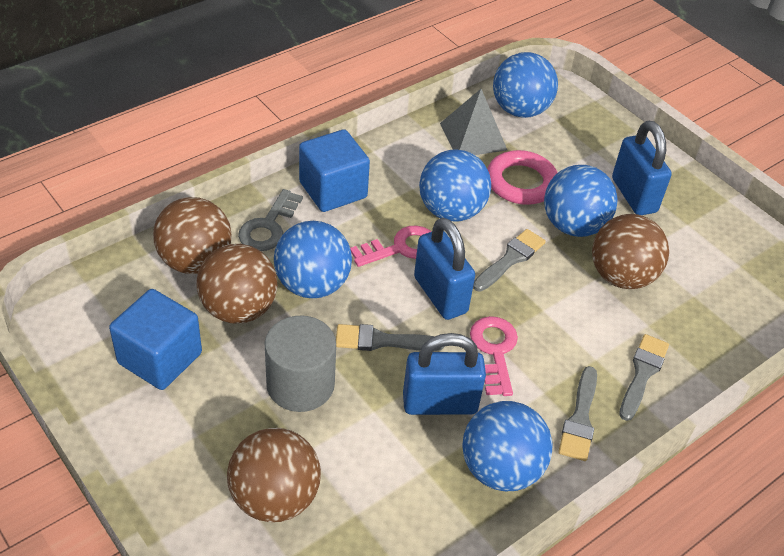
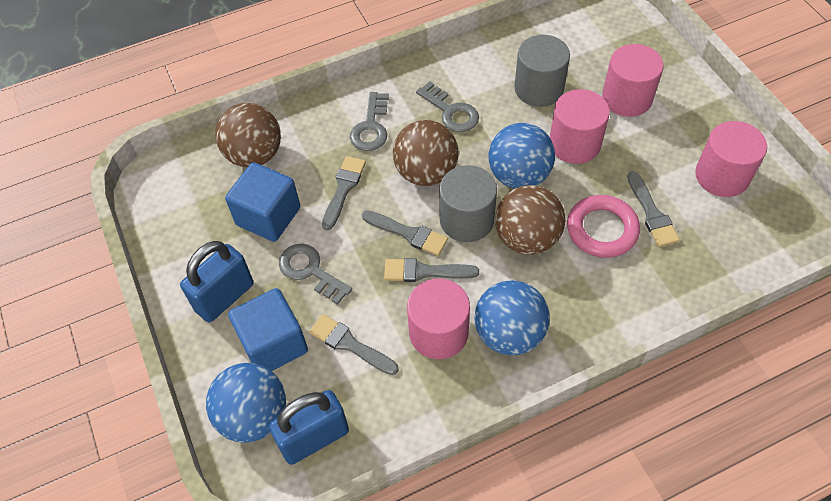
blue ball: 5 -> 3
blue padlock: 3 -> 2
brown ball: 4 -> 3
grey brush: 4 -> 5
grey cylinder: 1 -> 2
grey key: 1 -> 3
grey pyramid: 1 -> 0
pink cylinder: 0 -> 4
pink key: 2 -> 0

